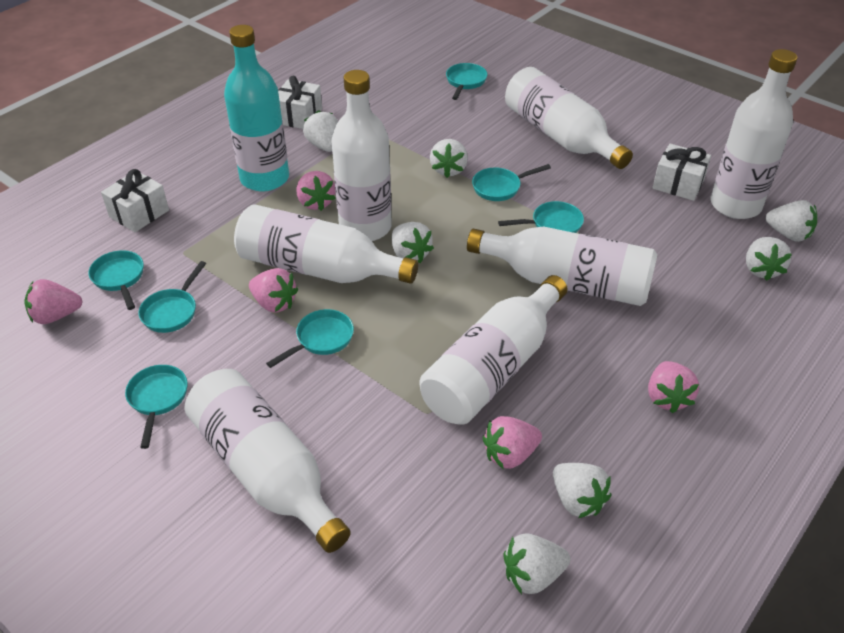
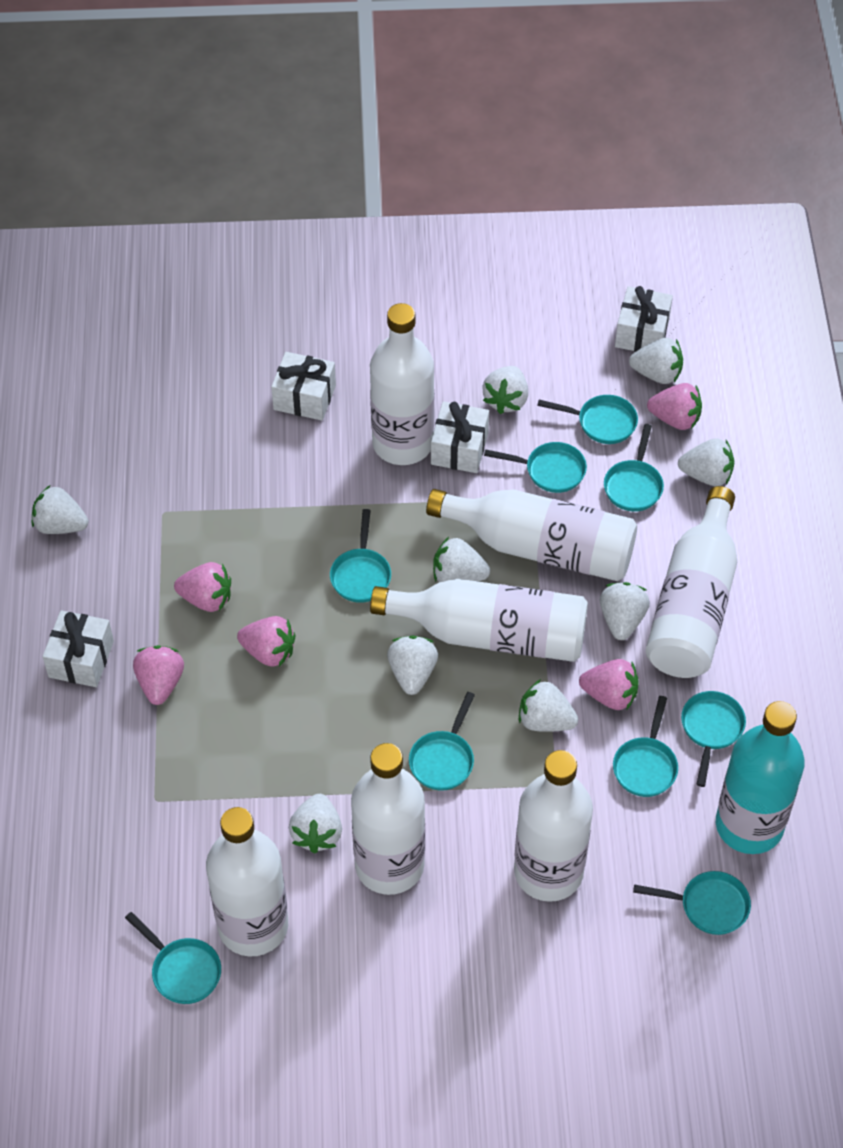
turquoise pan: 7 -> 9
white gift: 3 -> 4
white strawberry: 7 -> 9

